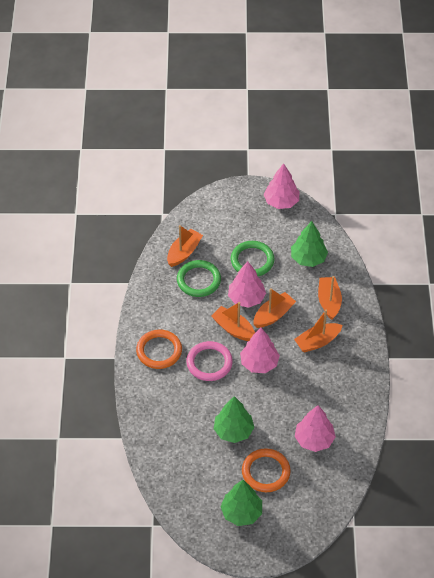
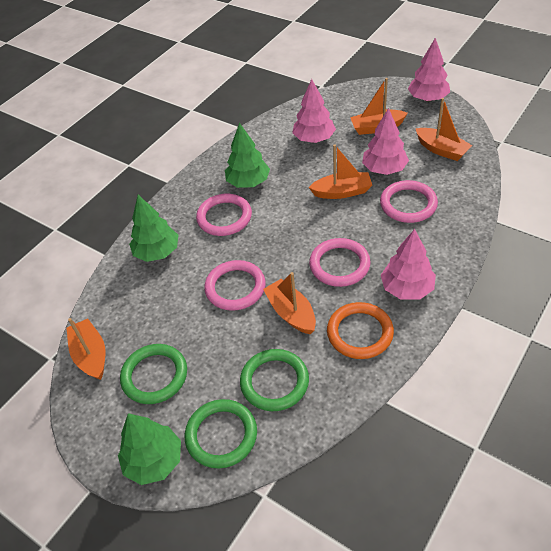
green ring: 2 -> 3
orange ring: 2 -> 1
pink ring: 1 -> 4

